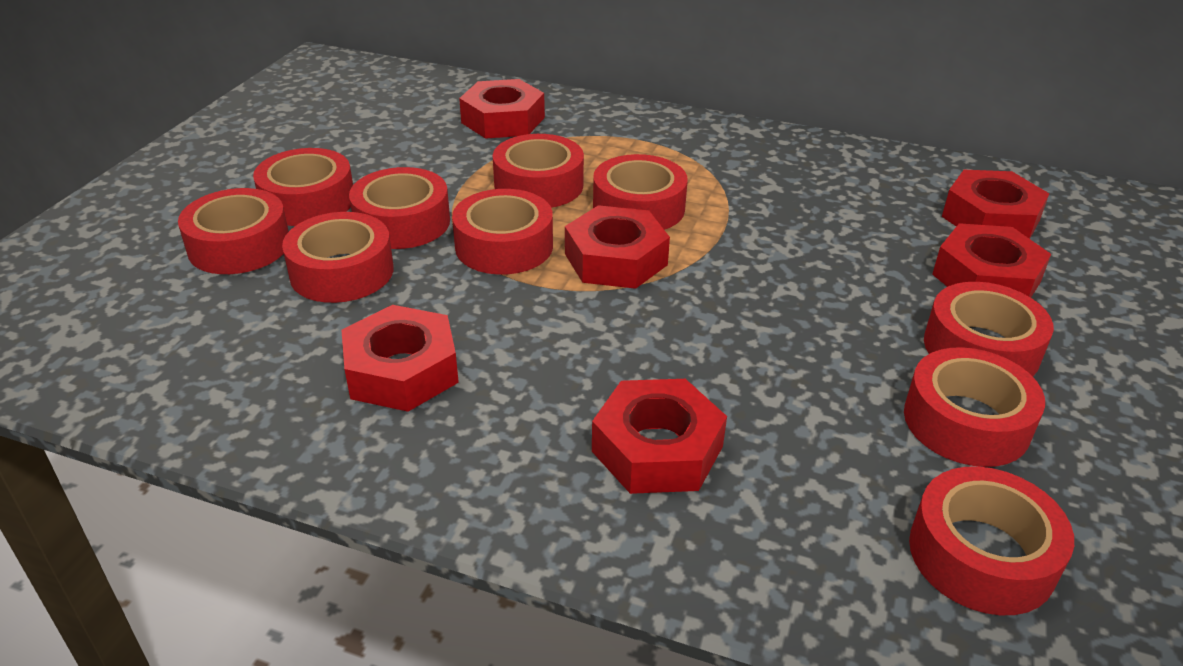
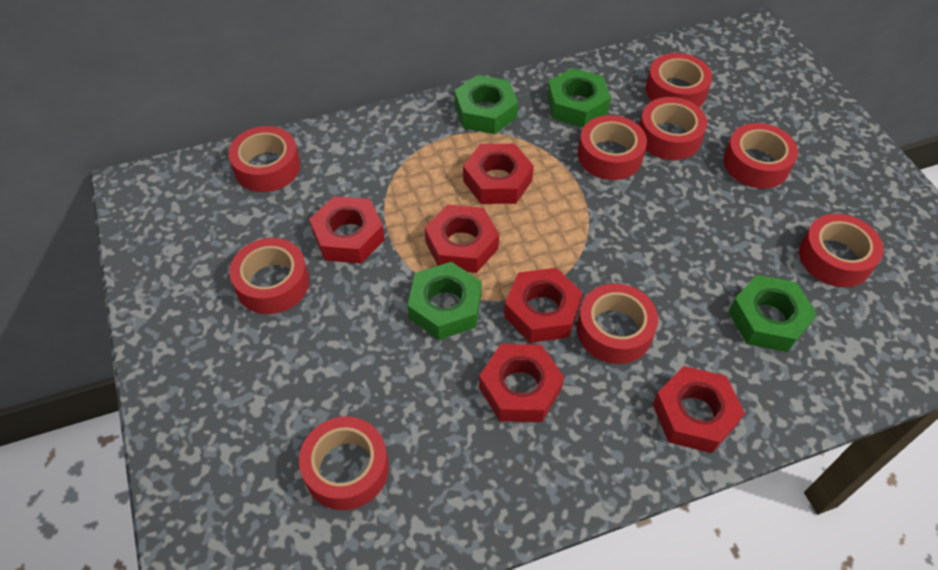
green nut: 0 -> 4
red tape: 10 -> 9

